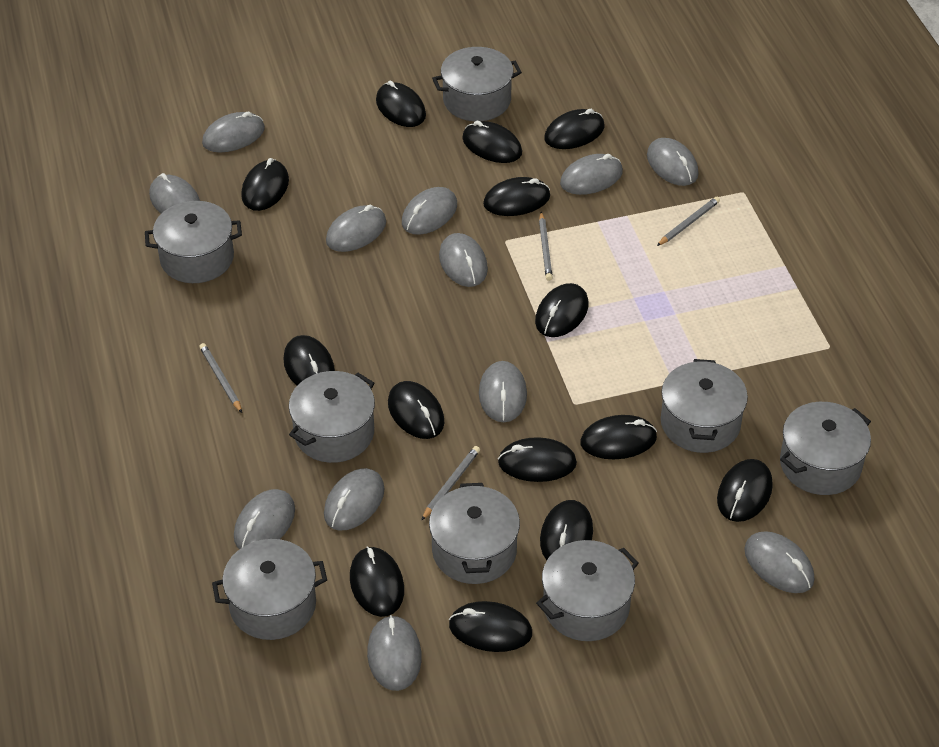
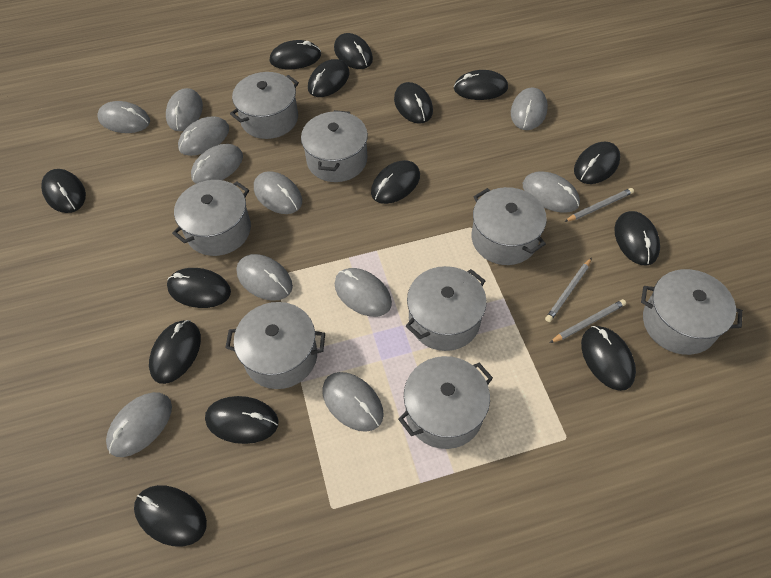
grey mouse: 12 -> 11
grey pencil: 4 -> 3

